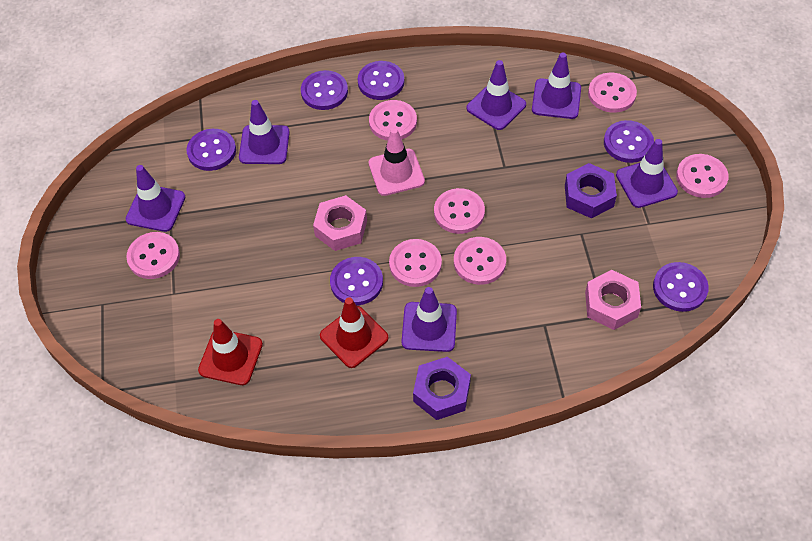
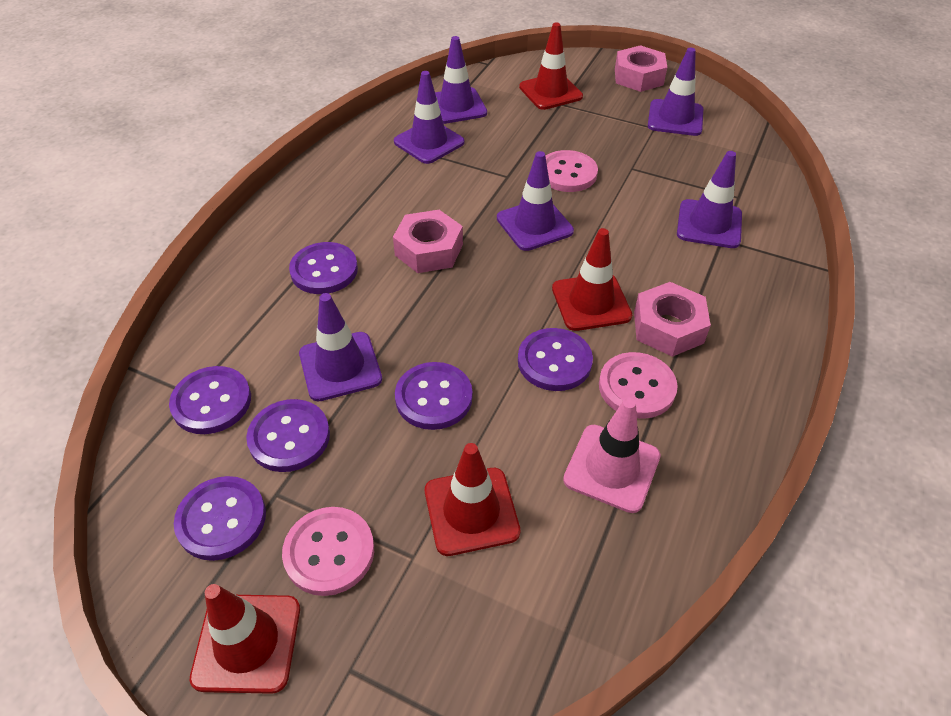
pink button: 7 -> 3
pink nut: 2 -> 3
purple nut: 2 -> 0
red traffic cone: 2 -> 4

